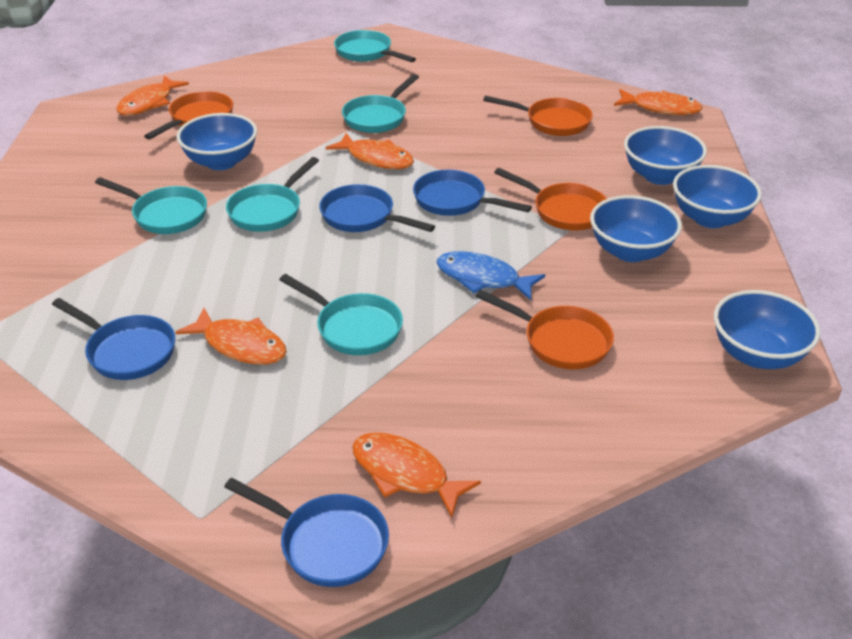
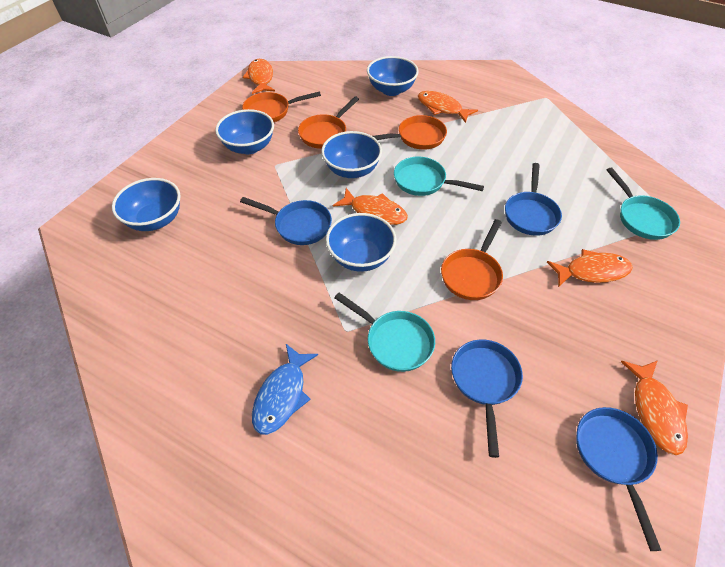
turquoise pan: 5 -> 3

